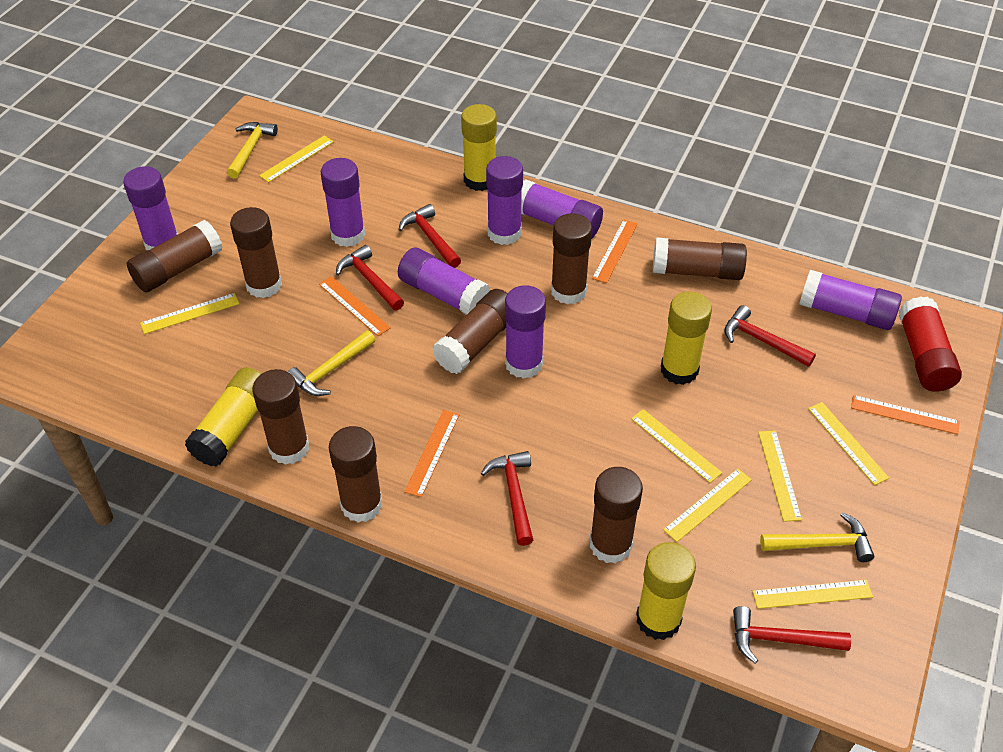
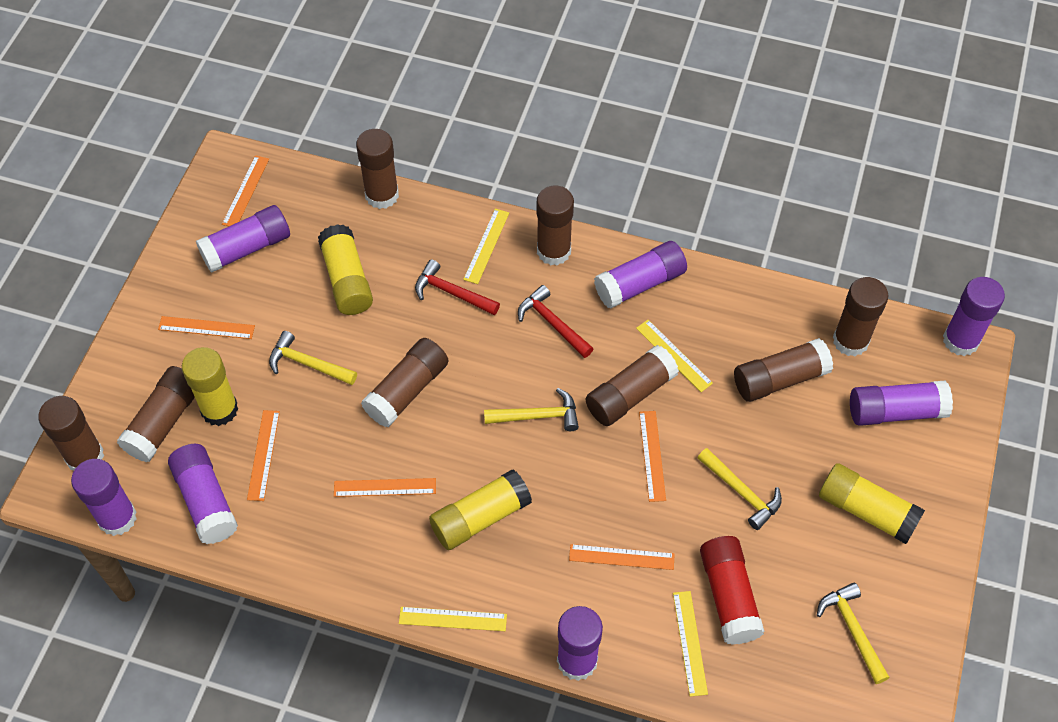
orange ruler: 4 -> 6
red hammer: 5 -> 2
yellow hammer: 3 -> 4
yellow ruler: 7 -> 4

